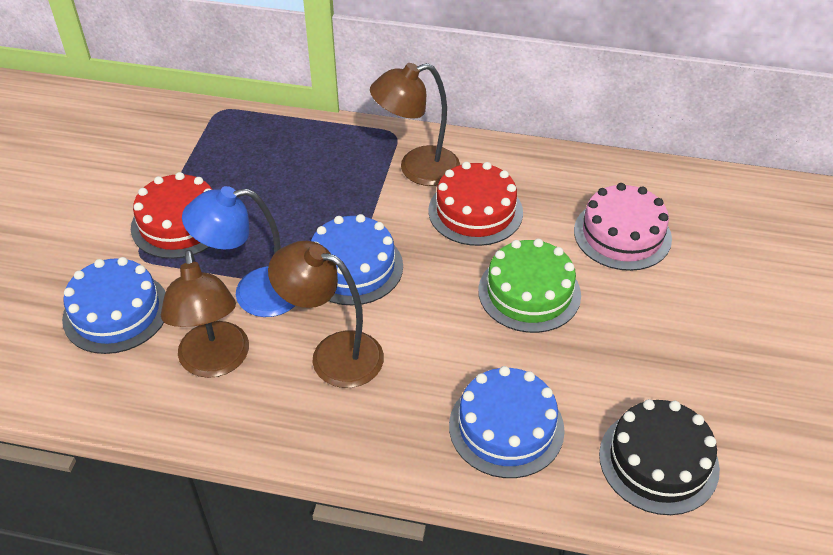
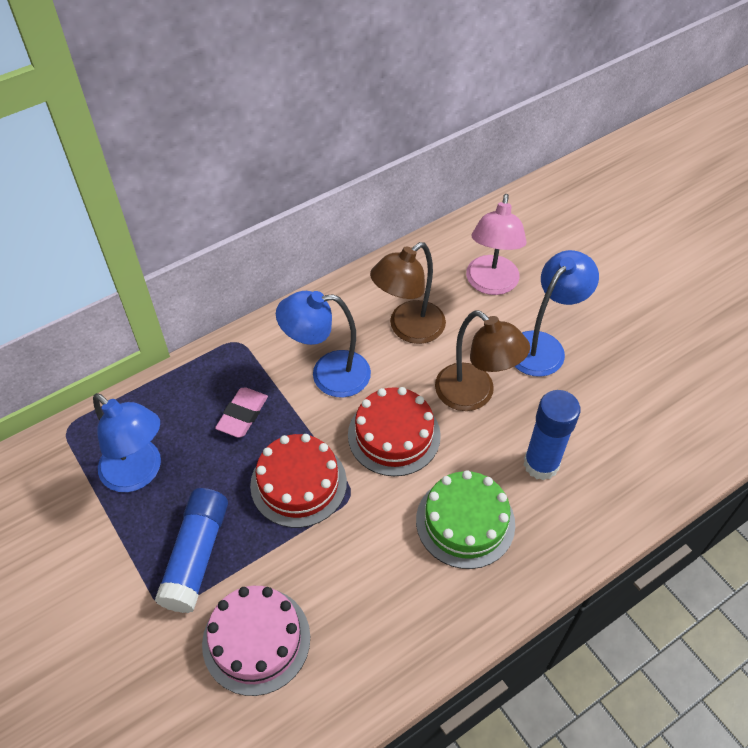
black cake: 1 -> 0
blue cake: 3 -> 0
blue glue stick: 0 -> 2
blue lamp: 1 -> 3
brown lamp: 3 -> 2
pink eraser: 0 -> 1
pink lamp: 0 -> 1

